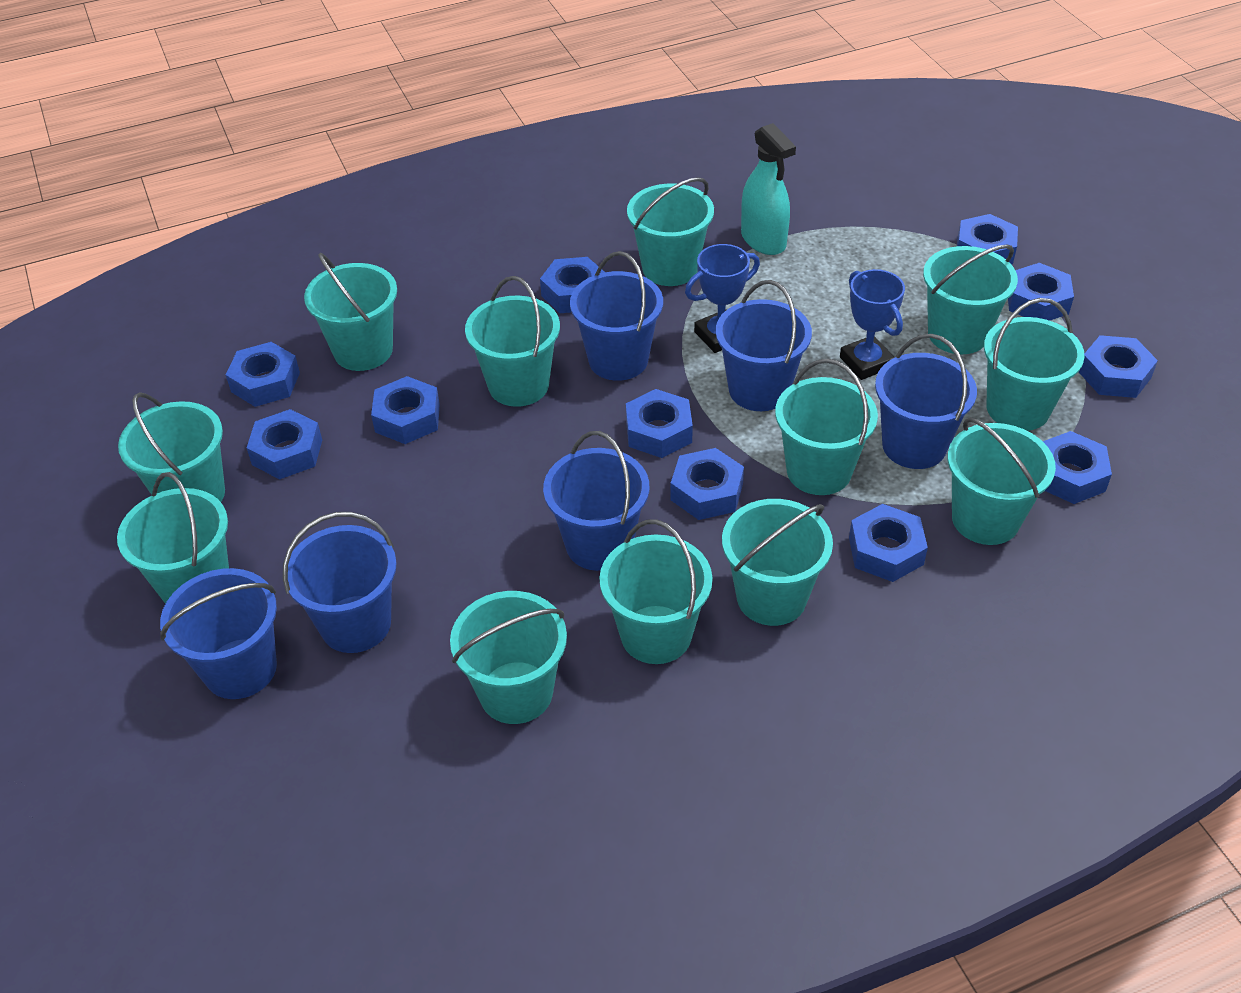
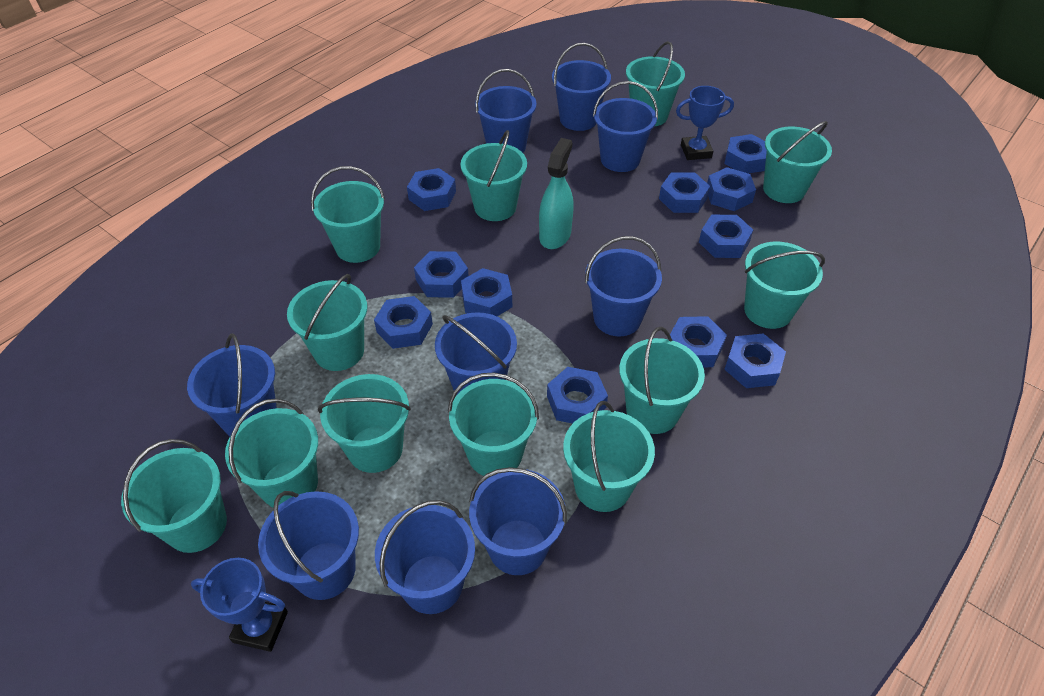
blue bucket: 6 -> 9

